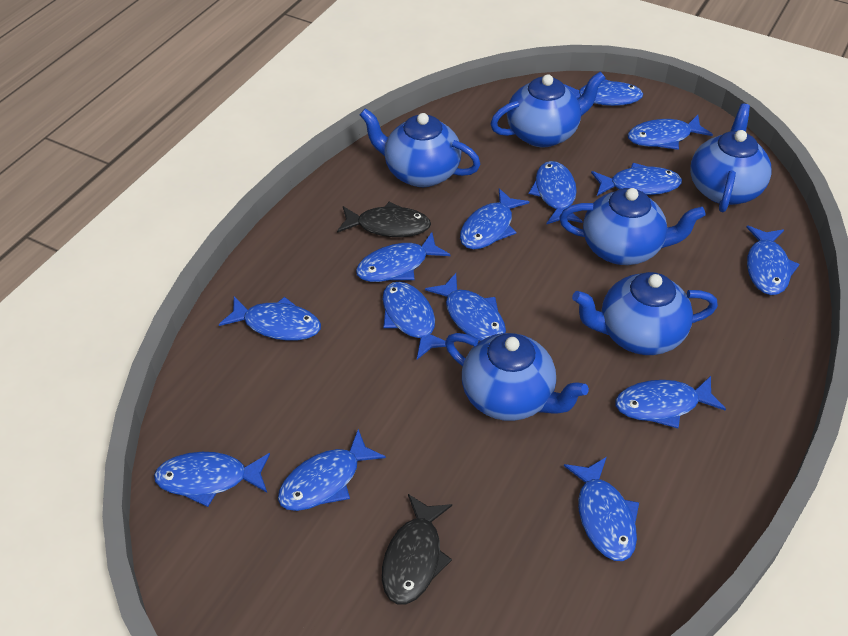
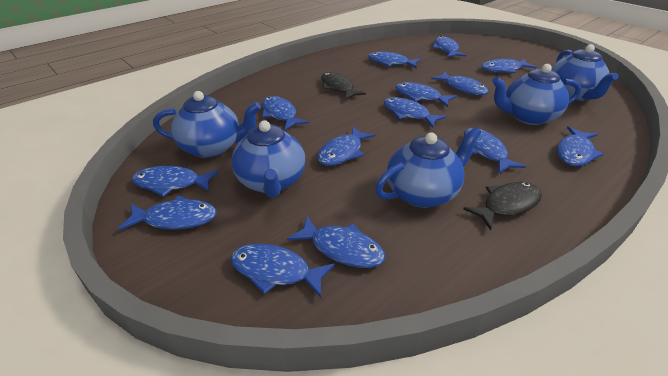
blue teapot: 6 -> 5

